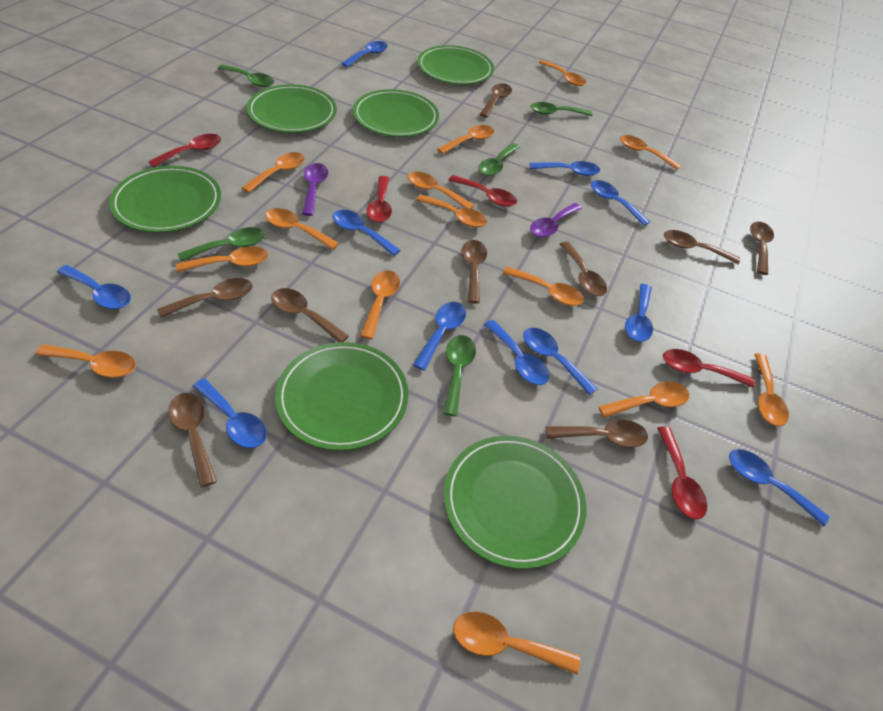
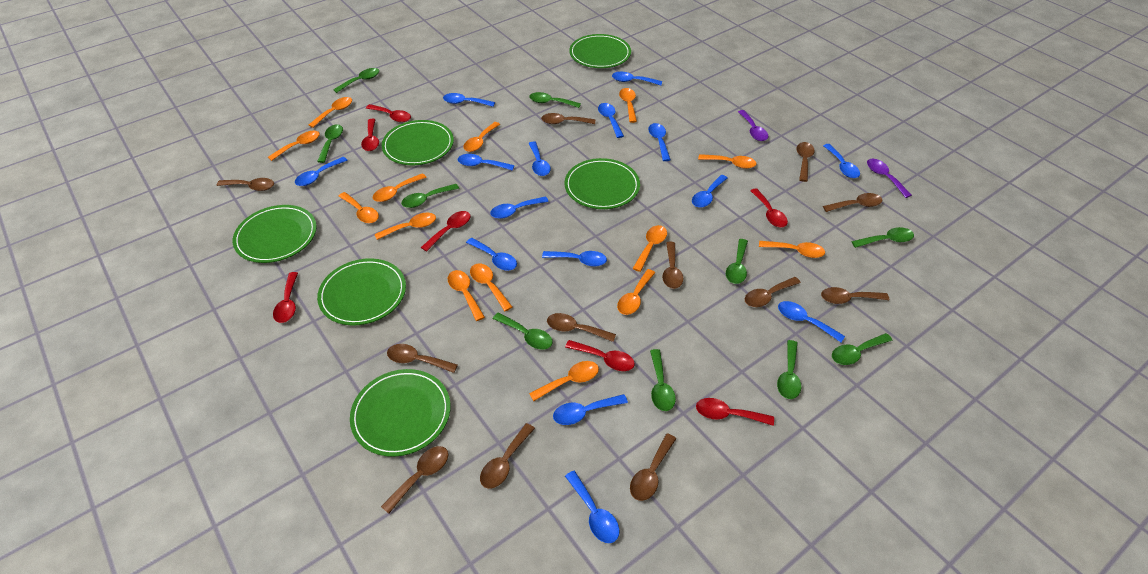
blue spoon: 11 -> 15
brown spoon: 9 -> 12
green spoon: 5 -> 10
red spoon: 5 -> 7

